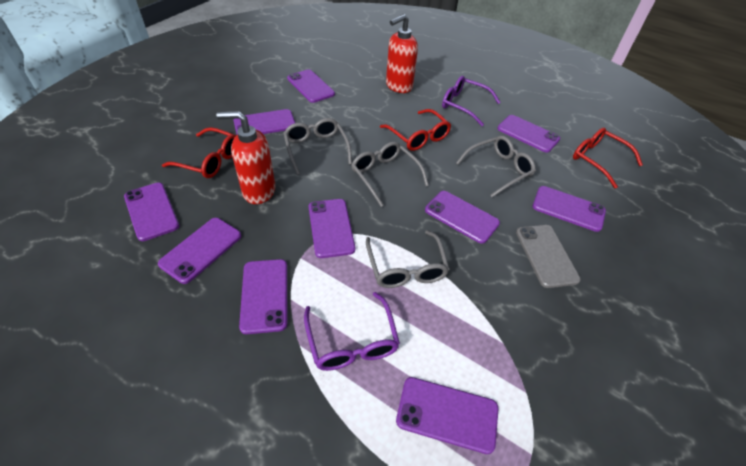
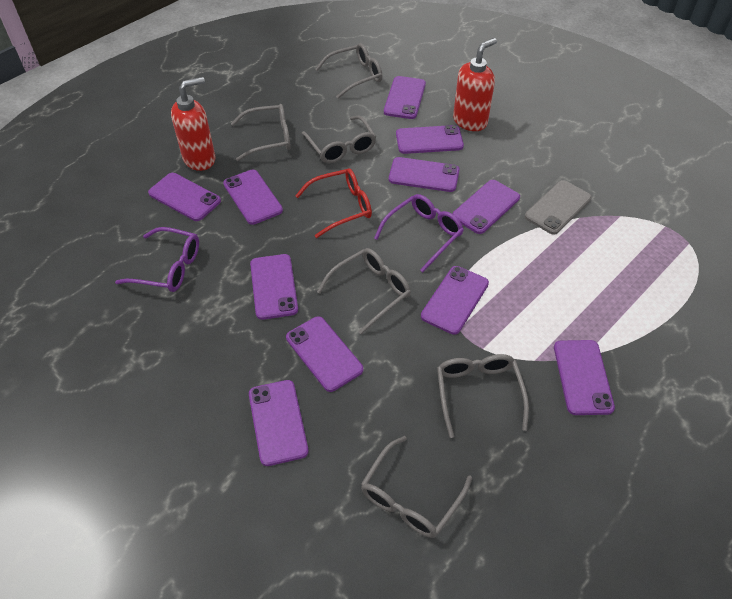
grey glasses: 4 -> 6
purple phone: 10 -> 11
red glasses: 3 -> 1

